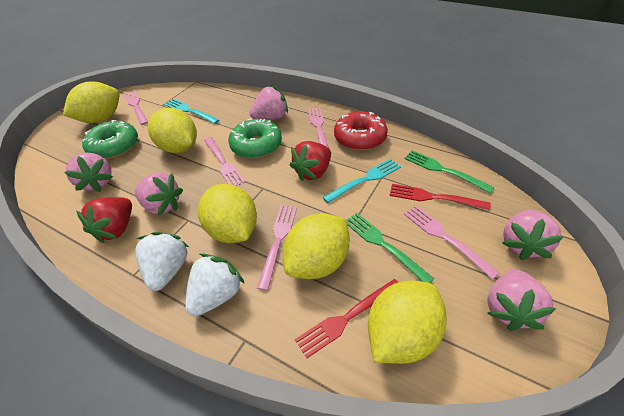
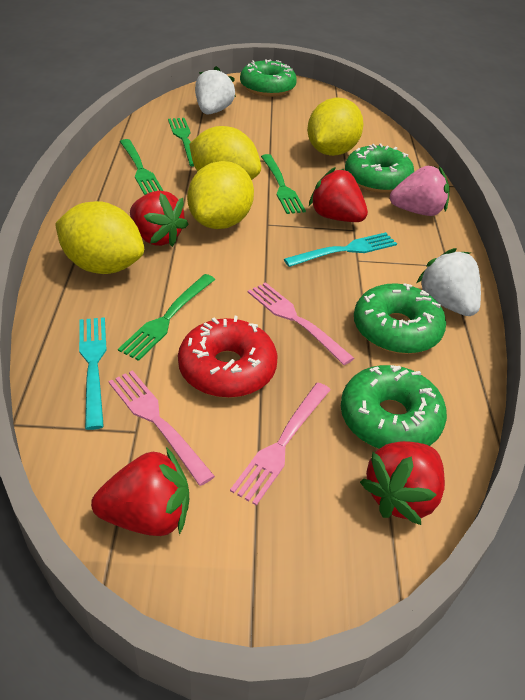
green donut: 2 -> 4
green fork: 2 -> 4
pink fork: 5 -> 3
pink strawberry: 5 -> 1
red fork: 2 -> 0
red strawberry: 2 -> 4
yellow lemon: 5 -> 4

